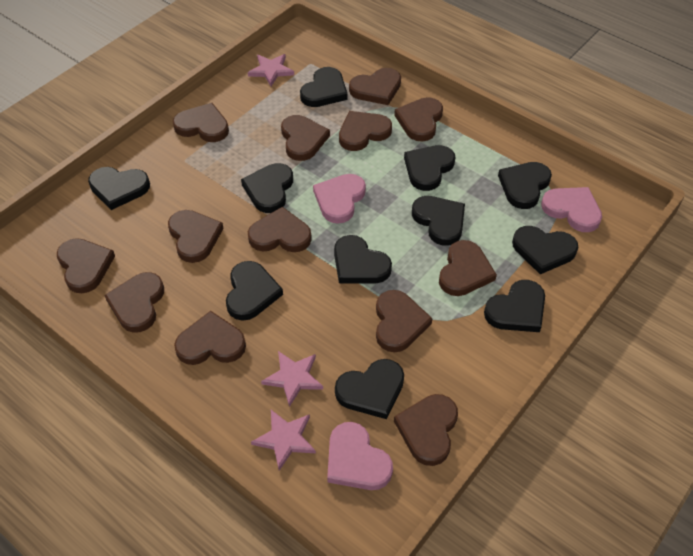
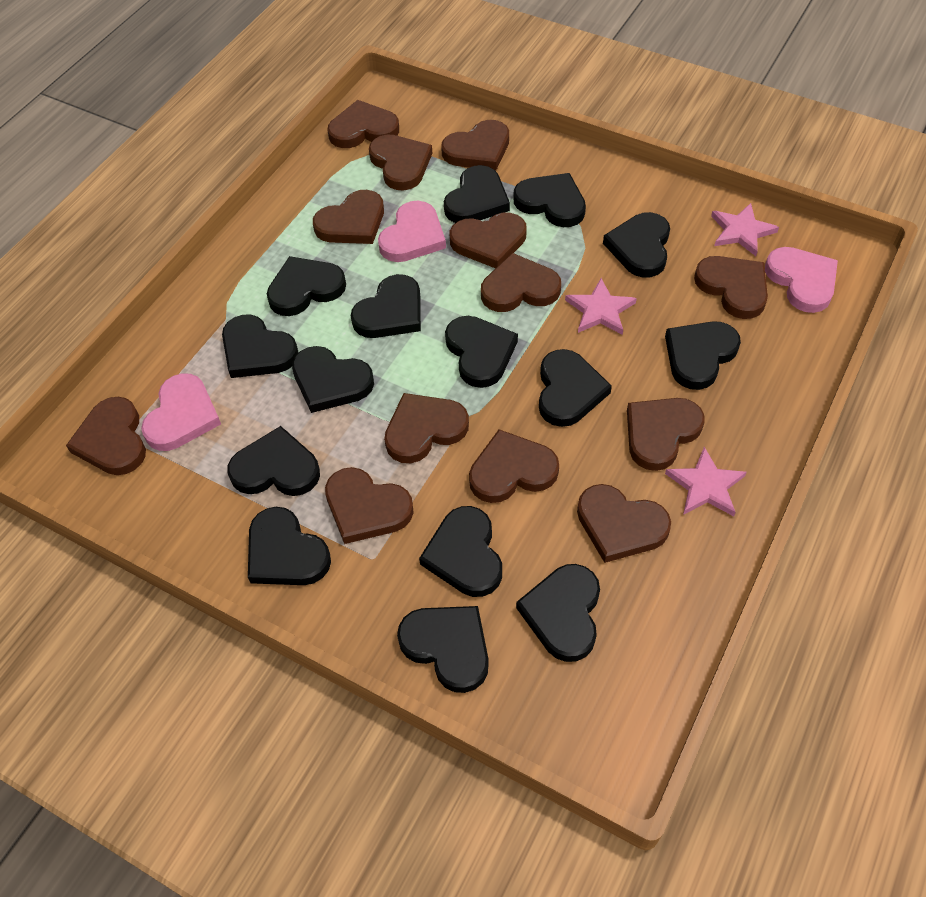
black heart: 11 -> 15

